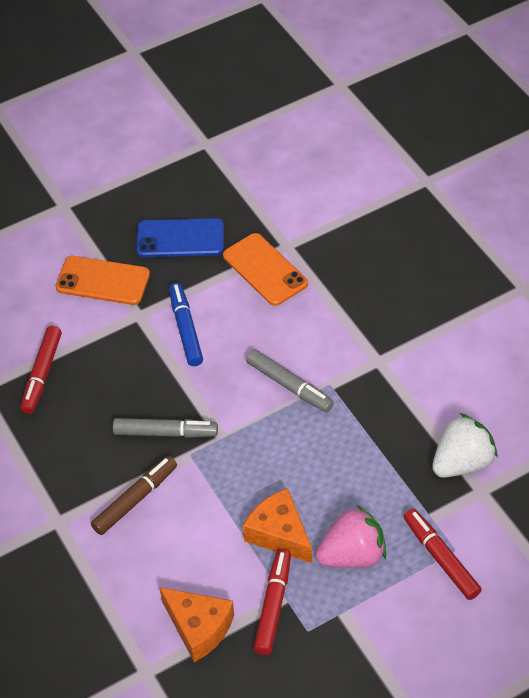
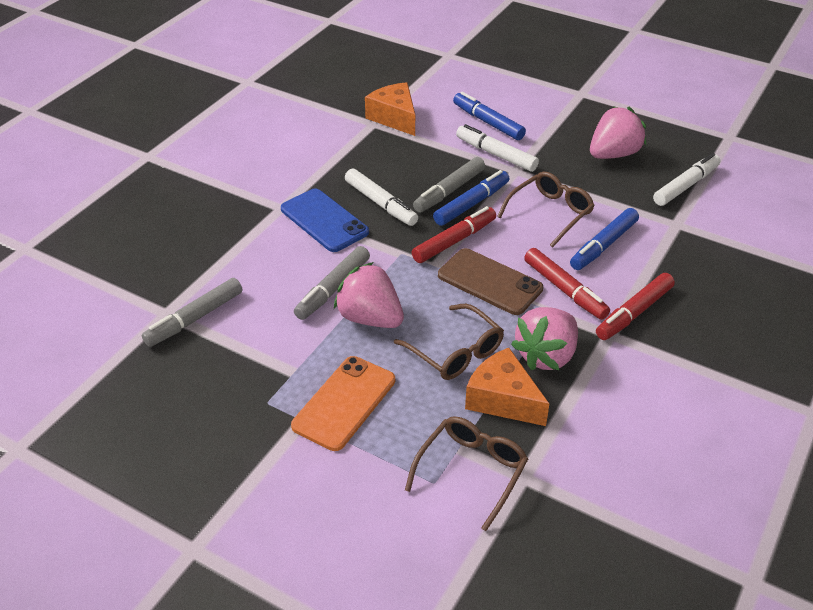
blue marker: 1 -> 3
brown glasses: 0 -> 3
brown marker: 1 -> 0
brown phone: 0 -> 1
grey marker: 2 -> 3
orange phone: 2 -> 1
pink strawberry: 1 -> 3
white marker: 0 -> 3
white strawberry: 1 -> 0

